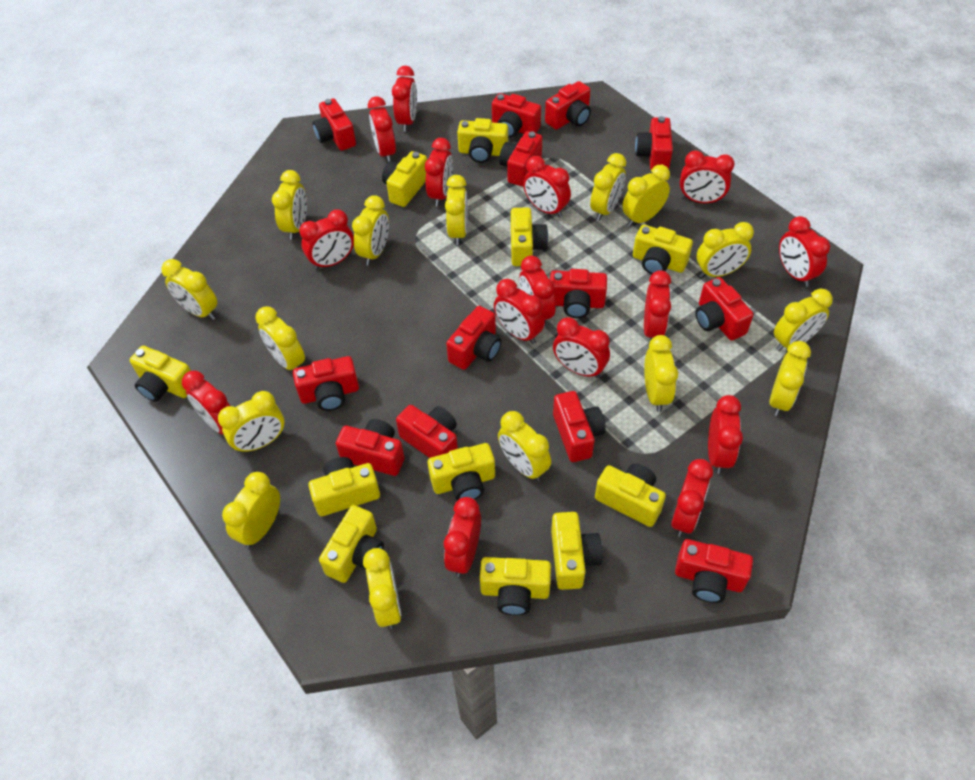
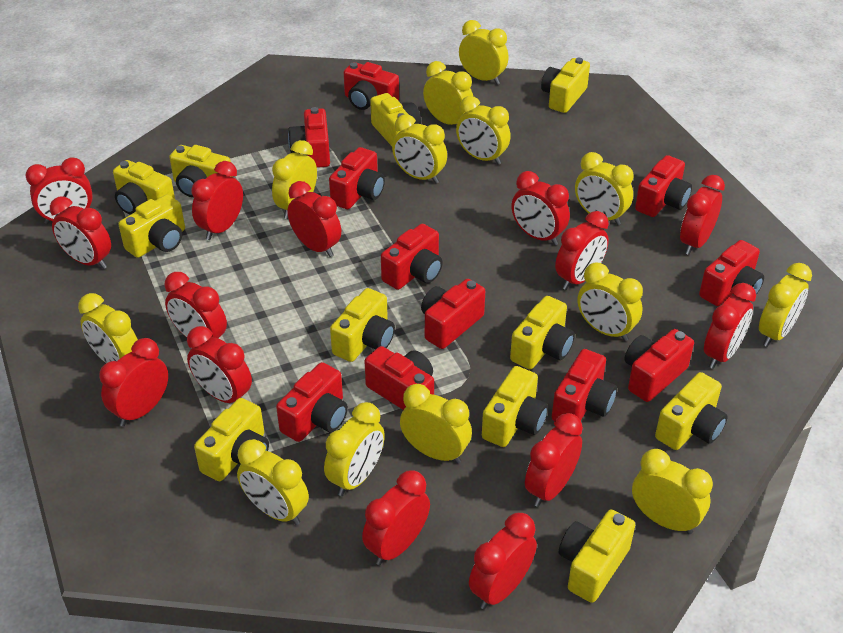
red camera: 13 -> 11
red clock: 15 -> 14
yellow clock: 15 -> 13

